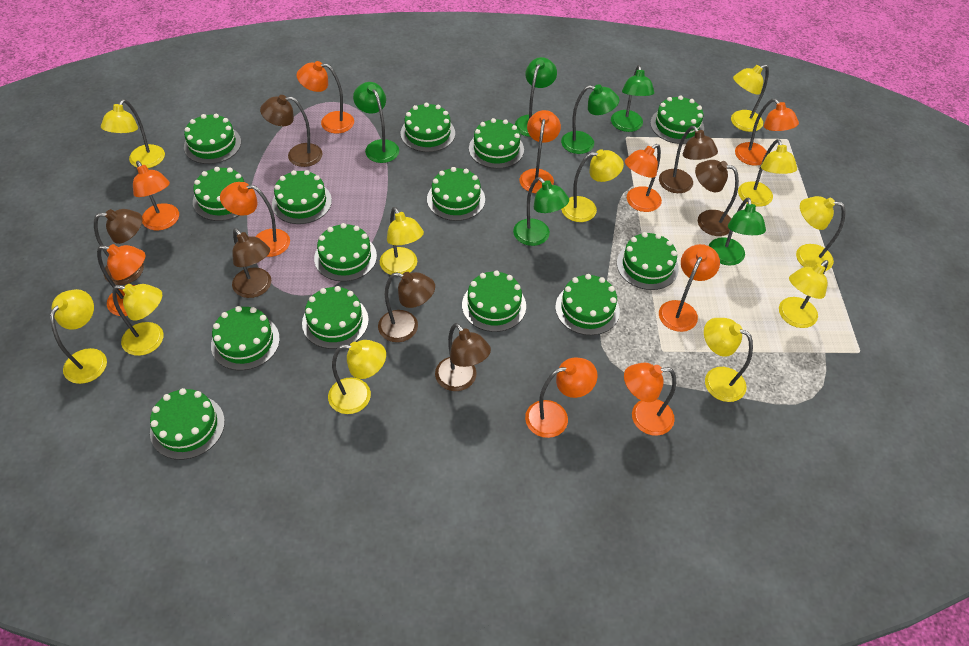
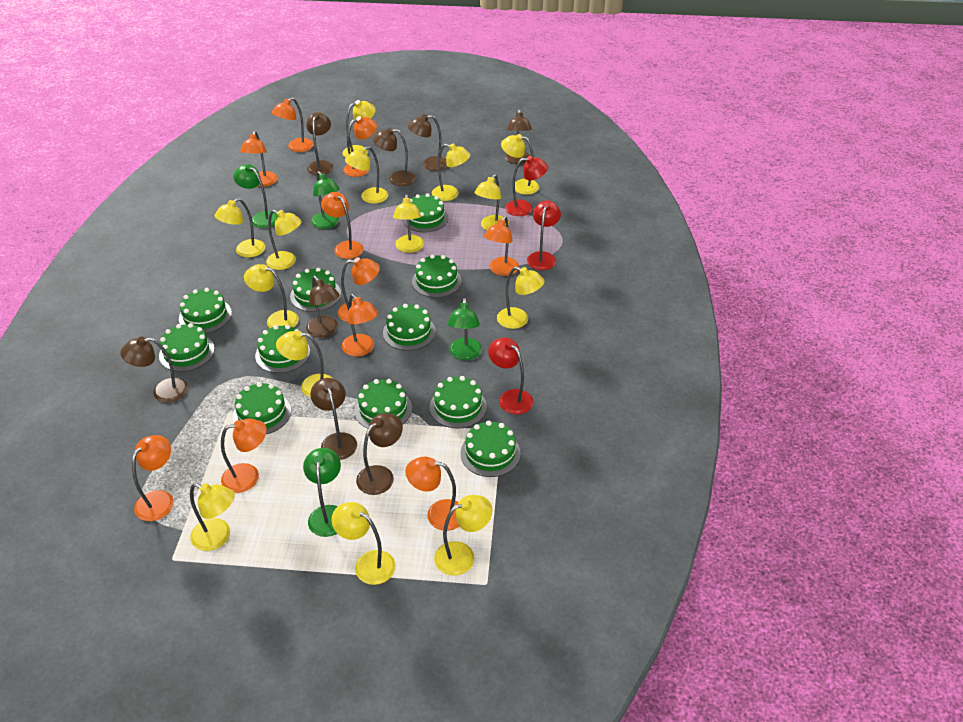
brown lamp: 7 -> 8
green cake: 14 -> 11
green lamp: 6 -> 4
red lamp: 0 -> 3
yellow lamp: 11 -> 14

